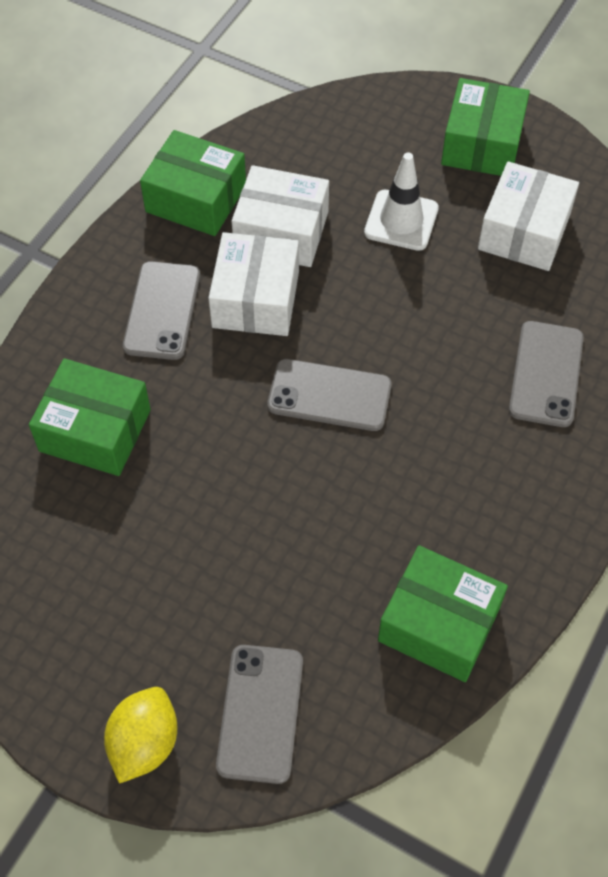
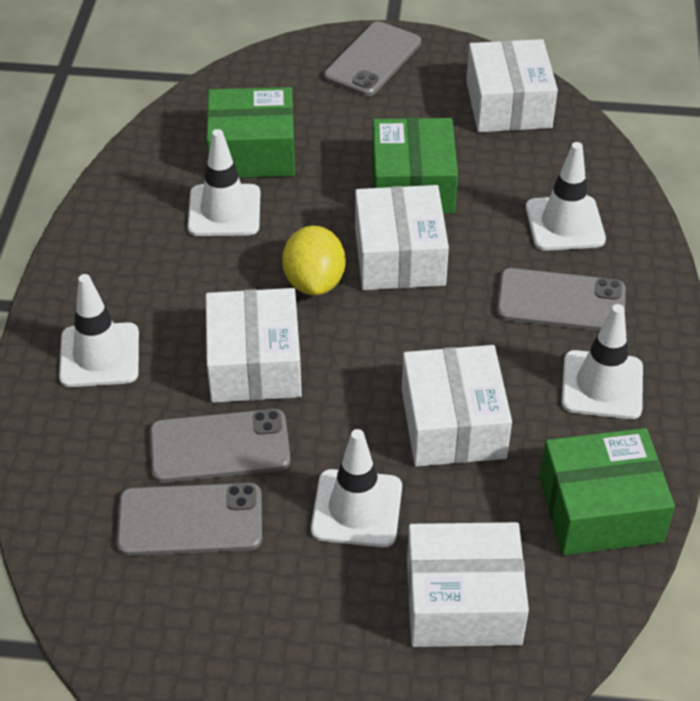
green box: 4 -> 3
white box: 3 -> 5
white traffic cone: 1 -> 5

